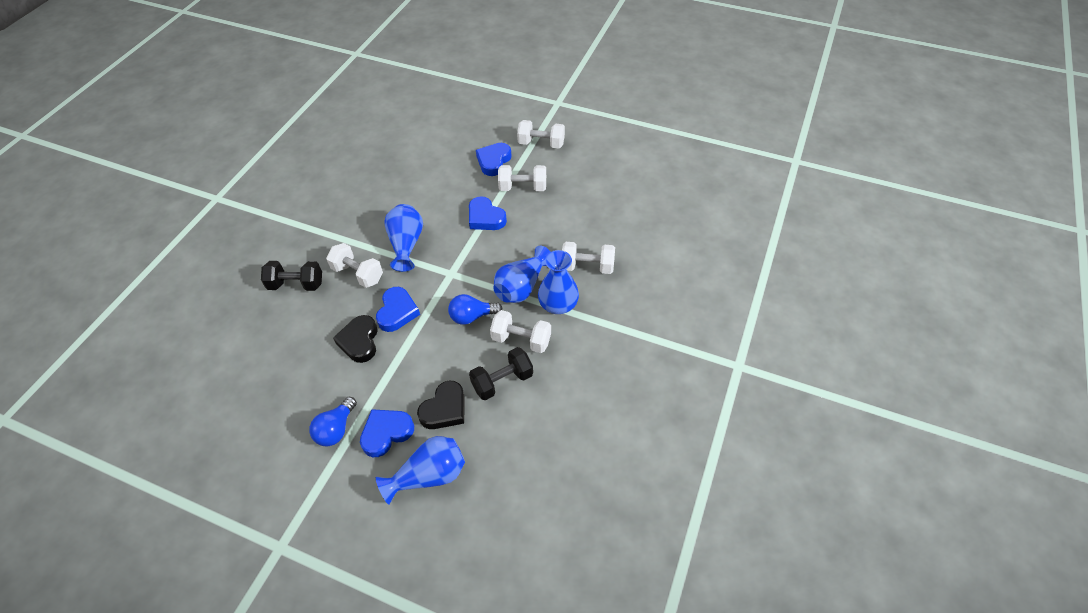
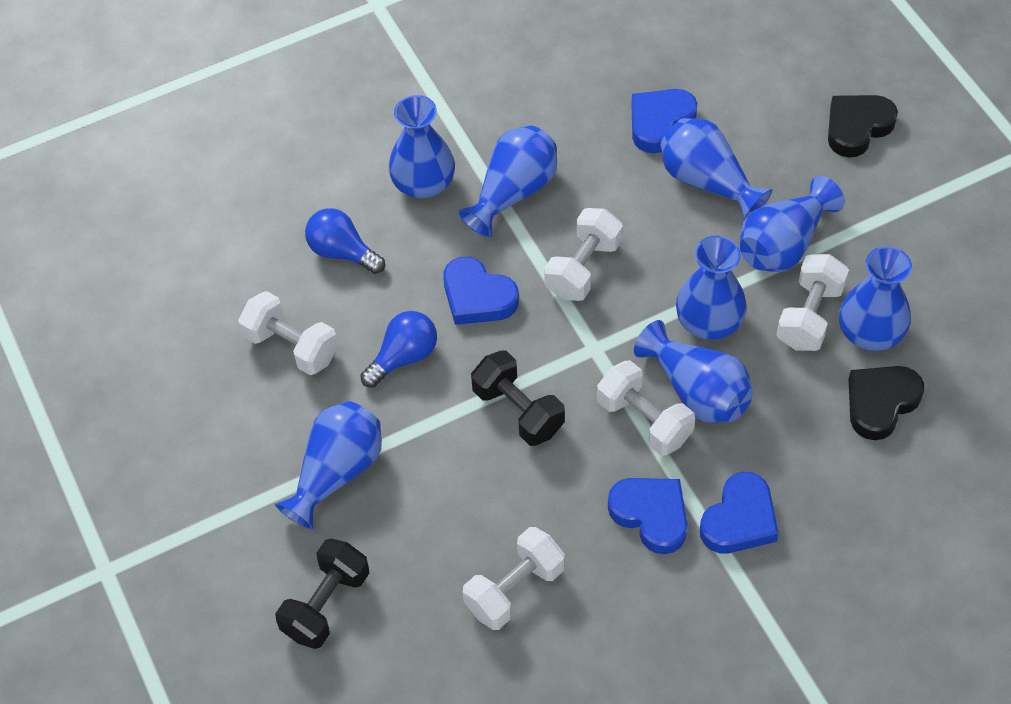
blue vase: 4 -> 8

